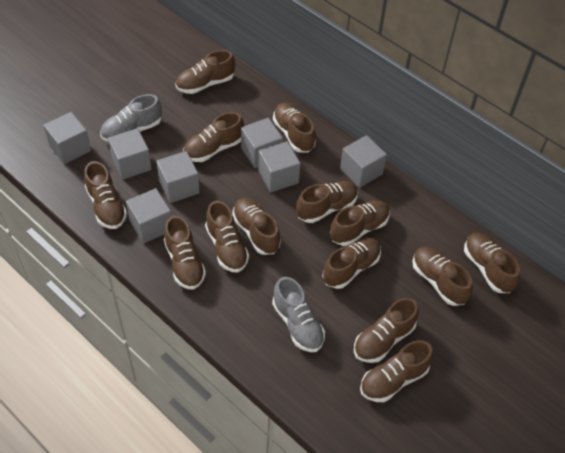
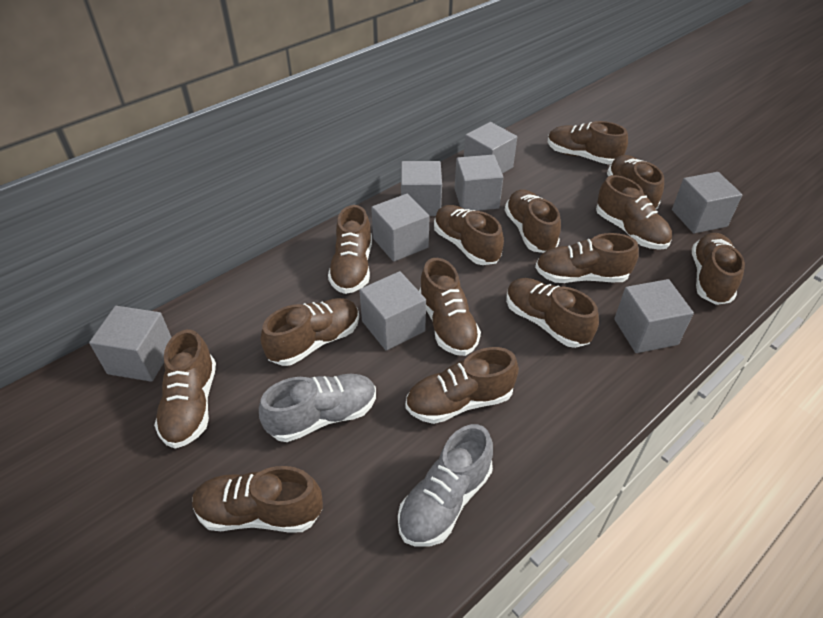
grey cube: 7 -> 8

